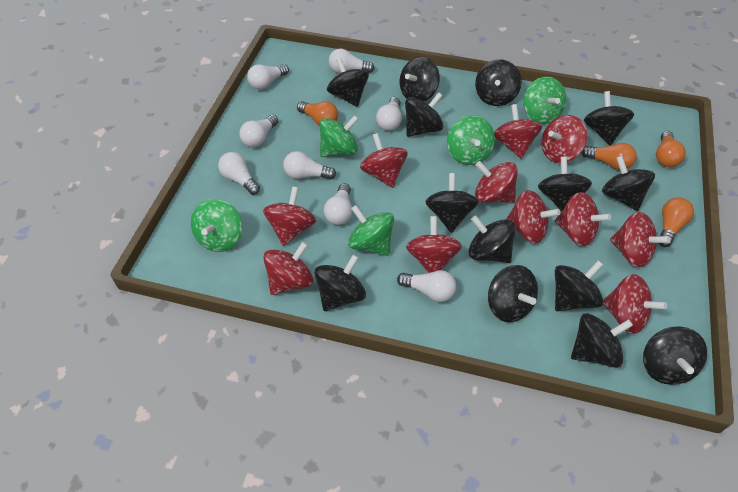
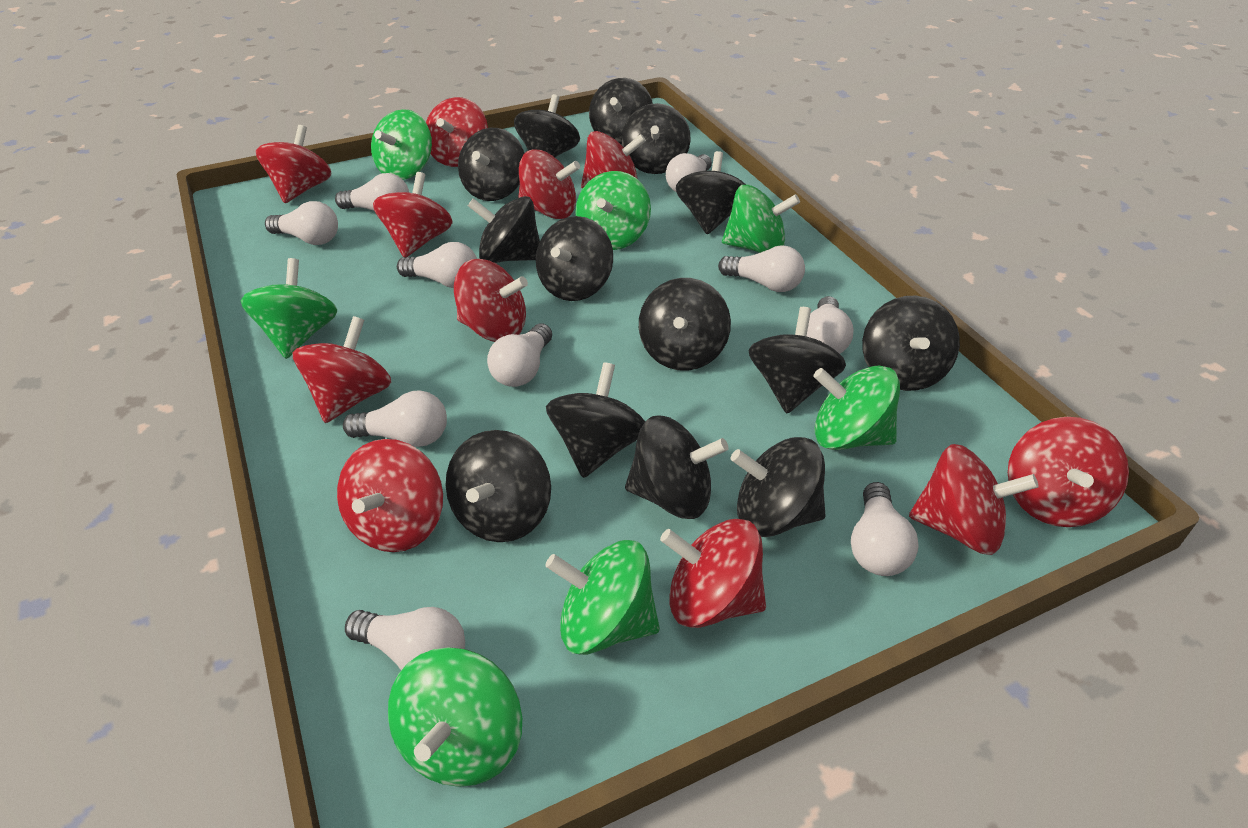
green spinning top: 5 -> 7
orange light bulb: 4 -> 0
white light bulb: 8 -> 10

